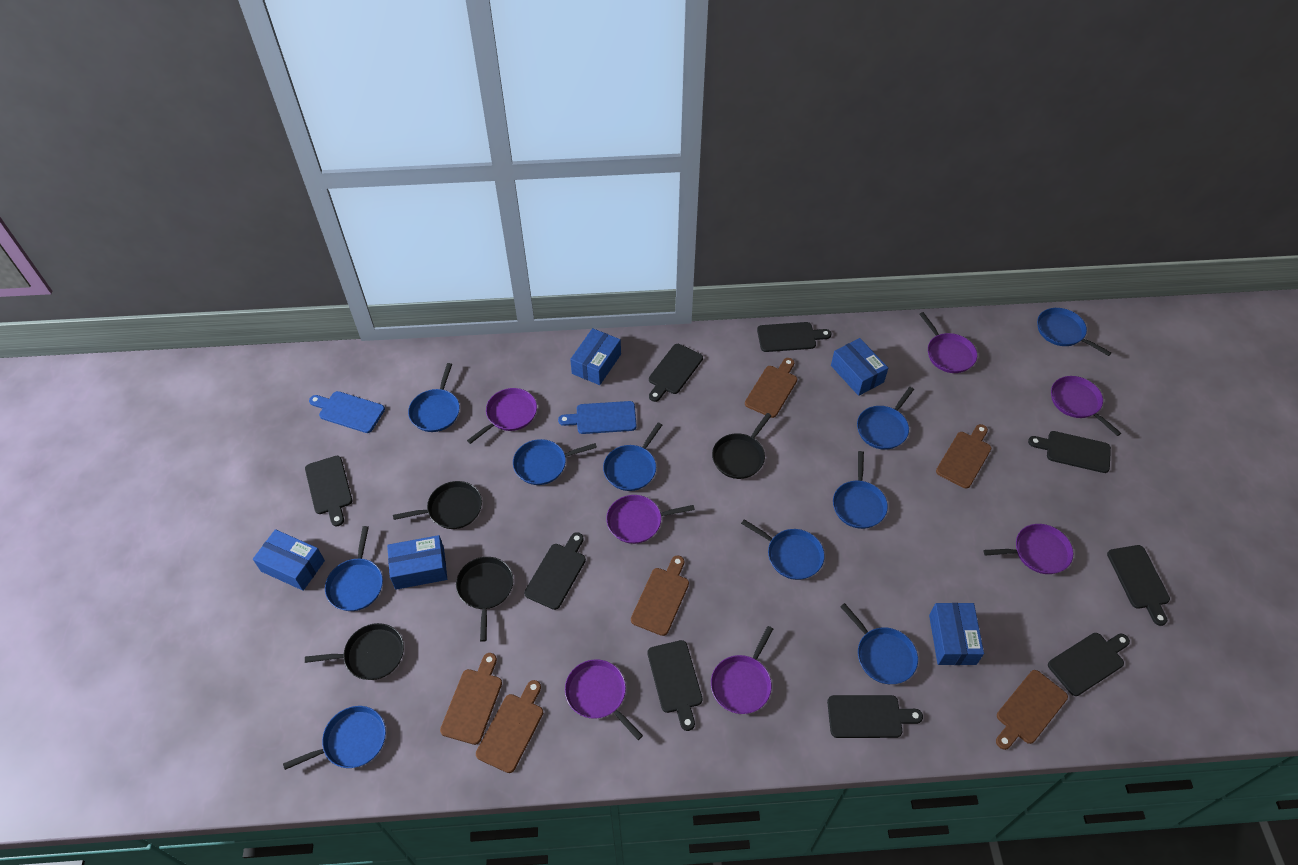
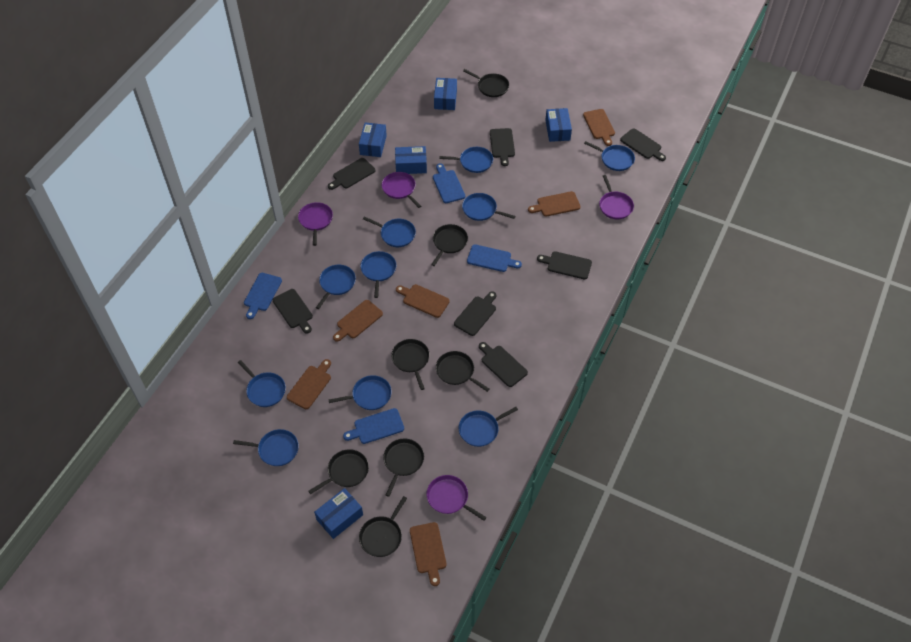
black cutting board: 9 -> 7
black pan: 4 -> 7
blue cutting board: 2 -> 4
purple pan: 7 -> 4

